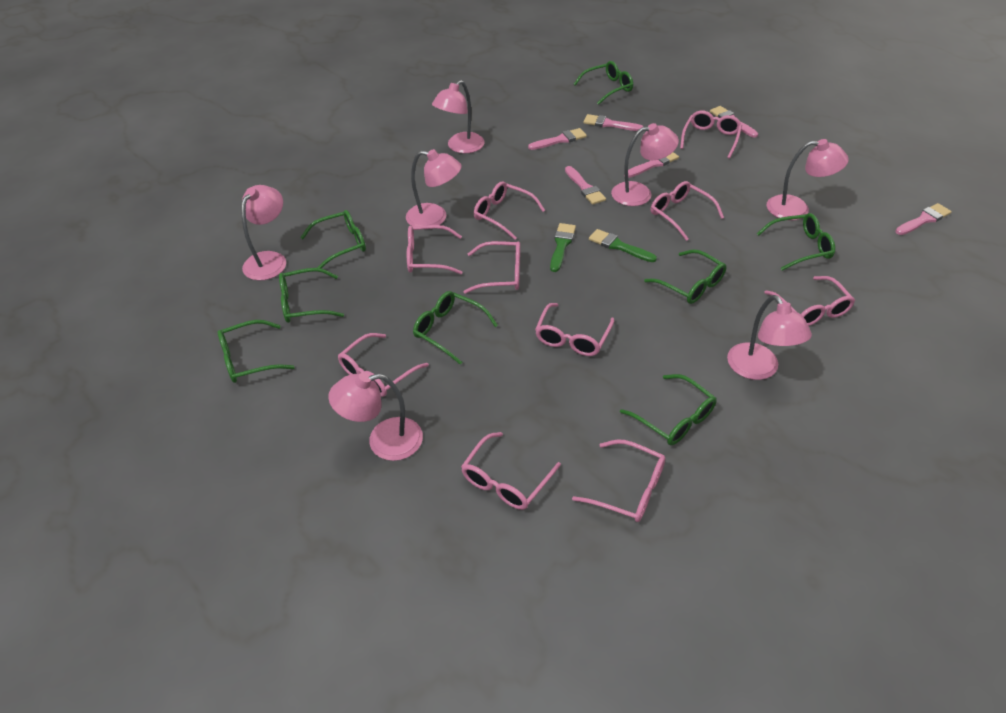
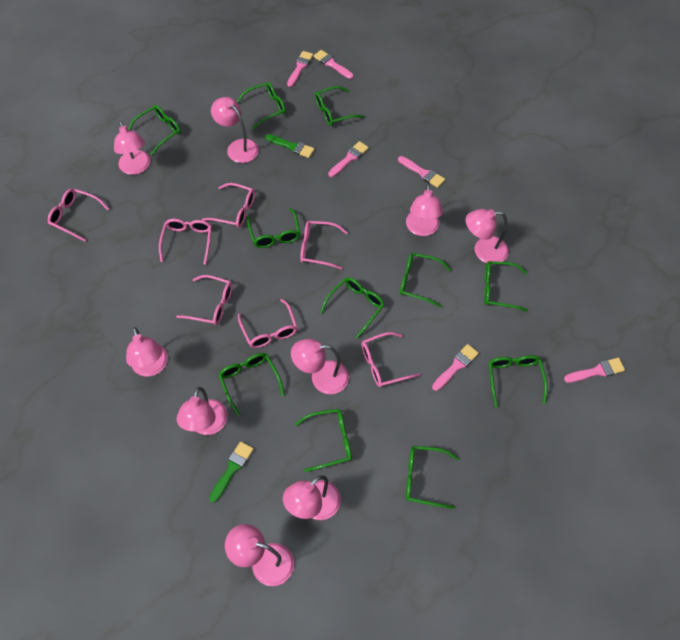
green glasses: 8 -> 11
pink glasses: 10 -> 7
pink lamp: 7 -> 9

